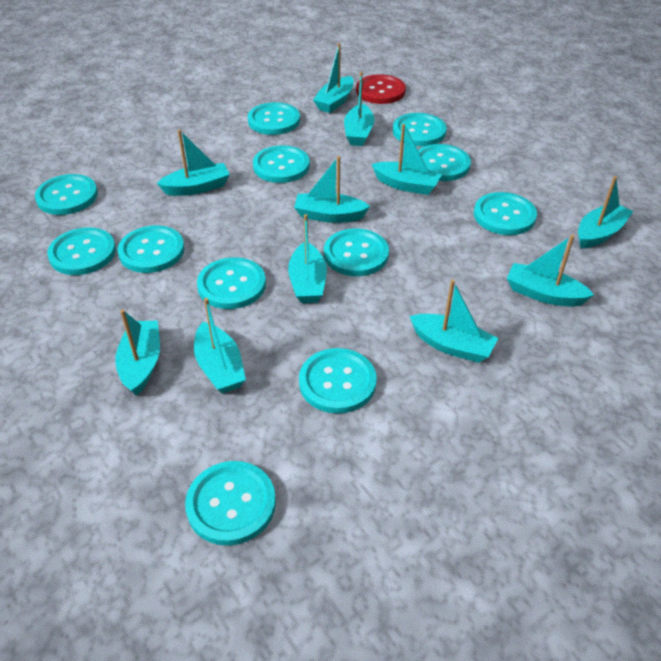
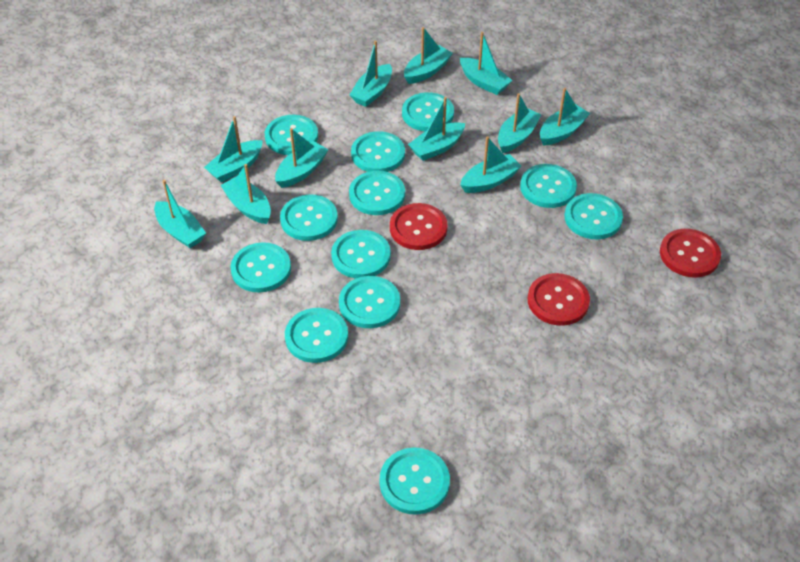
red button: 1 -> 3

